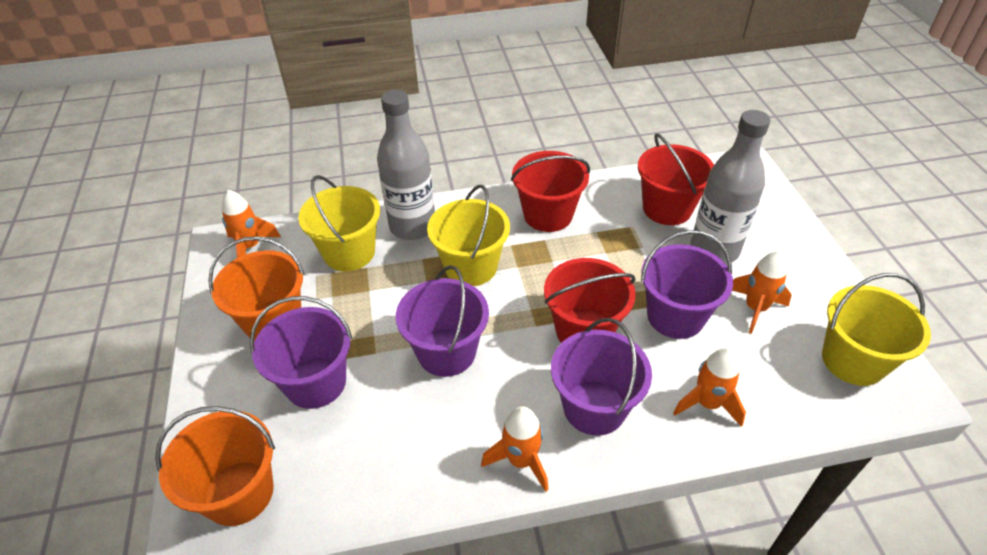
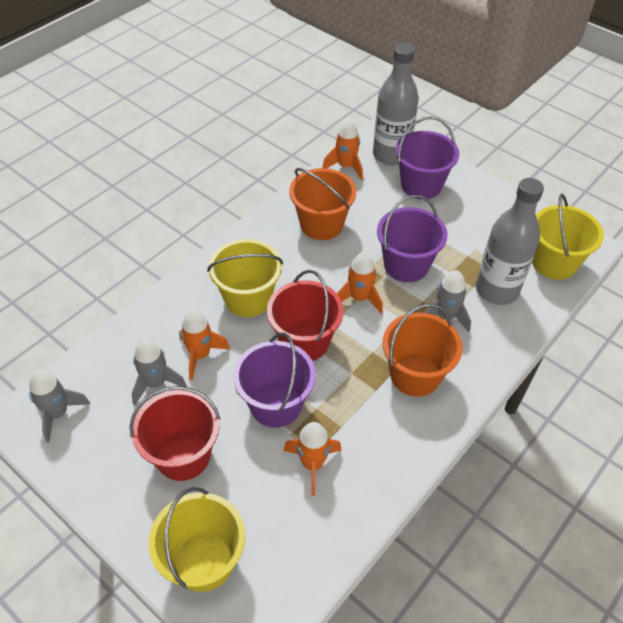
grey rocket: 0 -> 3
purple bucket: 4 -> 3
red bucket: 3 -> 2

